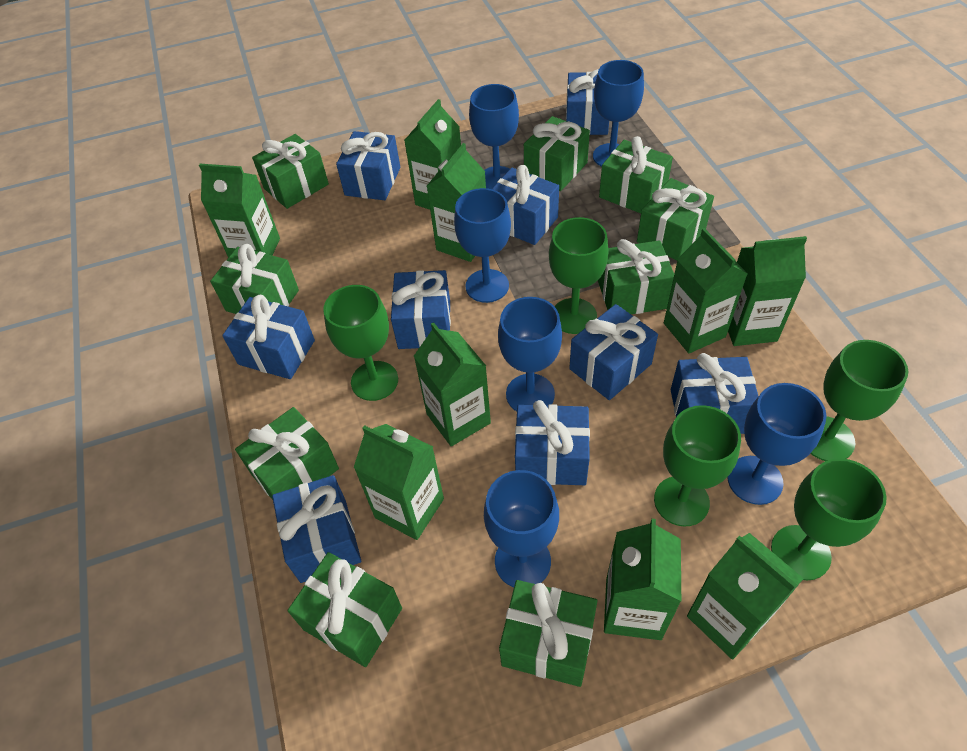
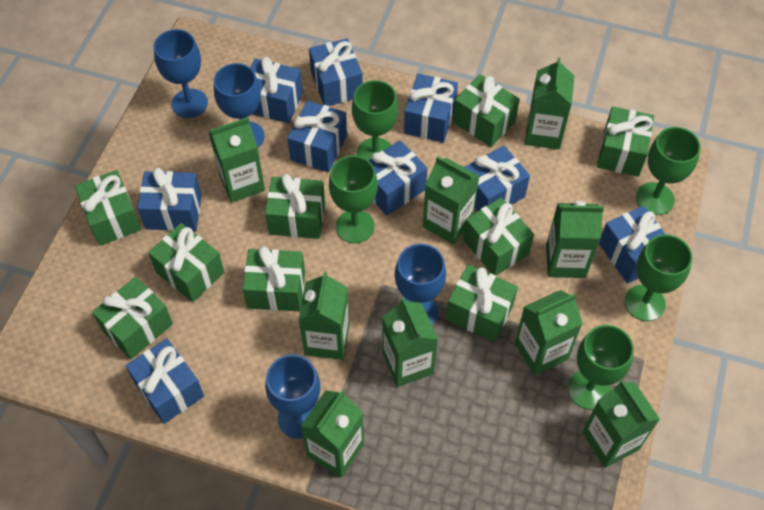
blue goblet: 6 -> 4

